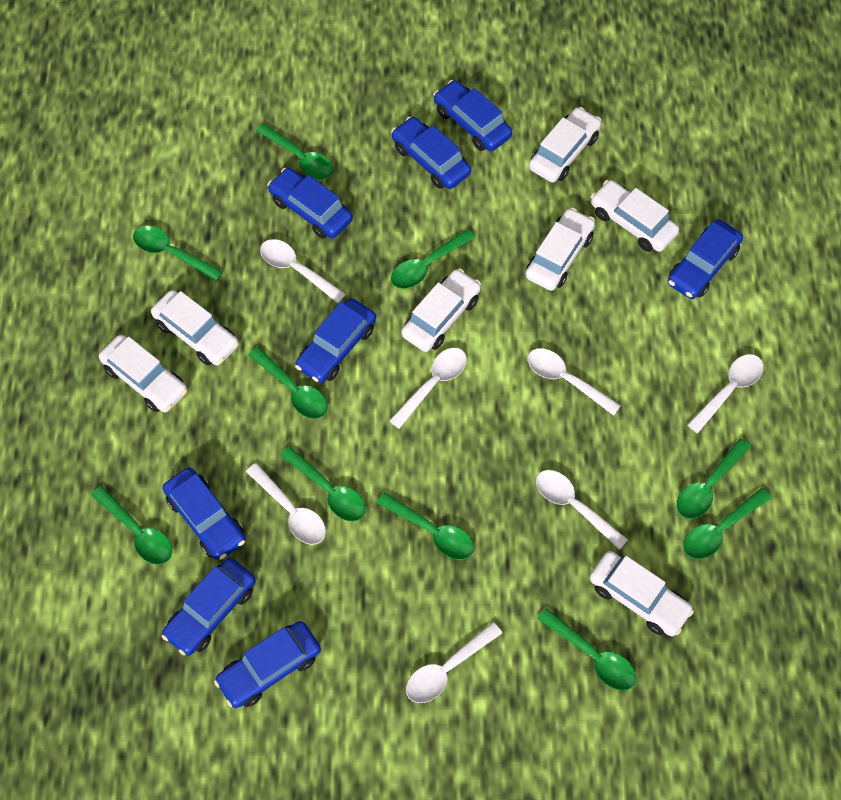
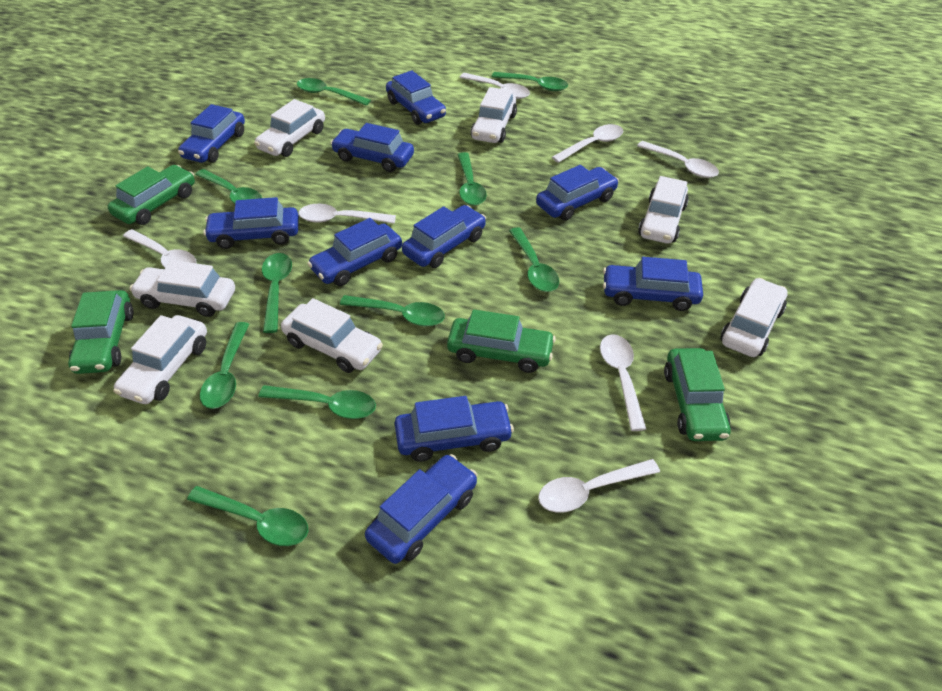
blue car: 8 -> 10
green car: 0 -> 4

